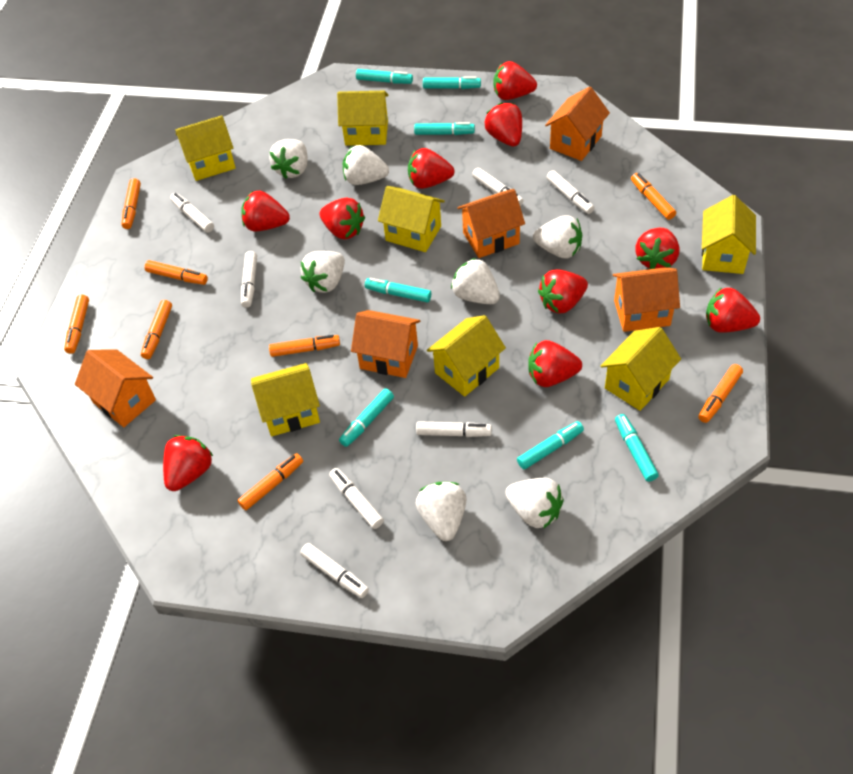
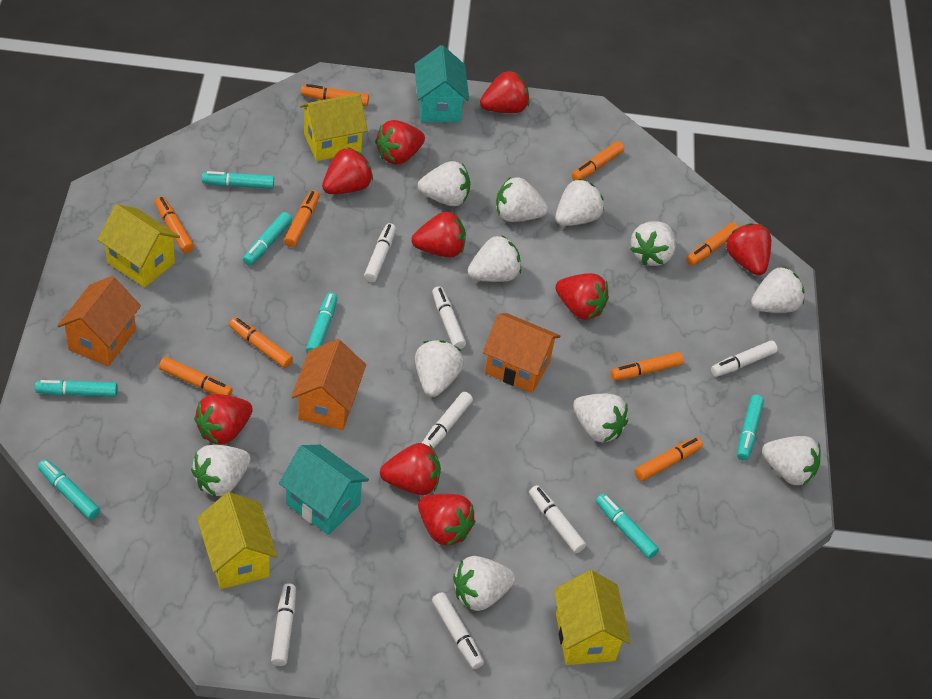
orange house: 5 -> 3
orange marker: 8 -> 9
red strawberry: 10 -> 9
turquoise house: 0 -> 2
white strawberry: 7 -> 11
yellow house: 7 -> 4

